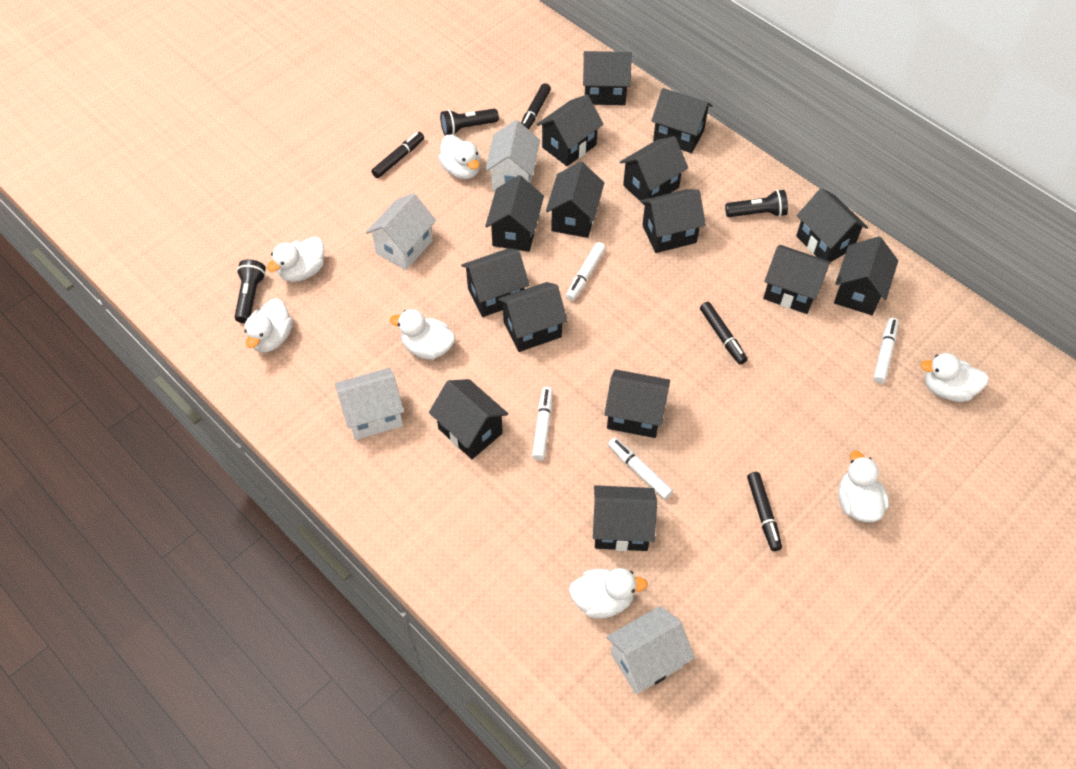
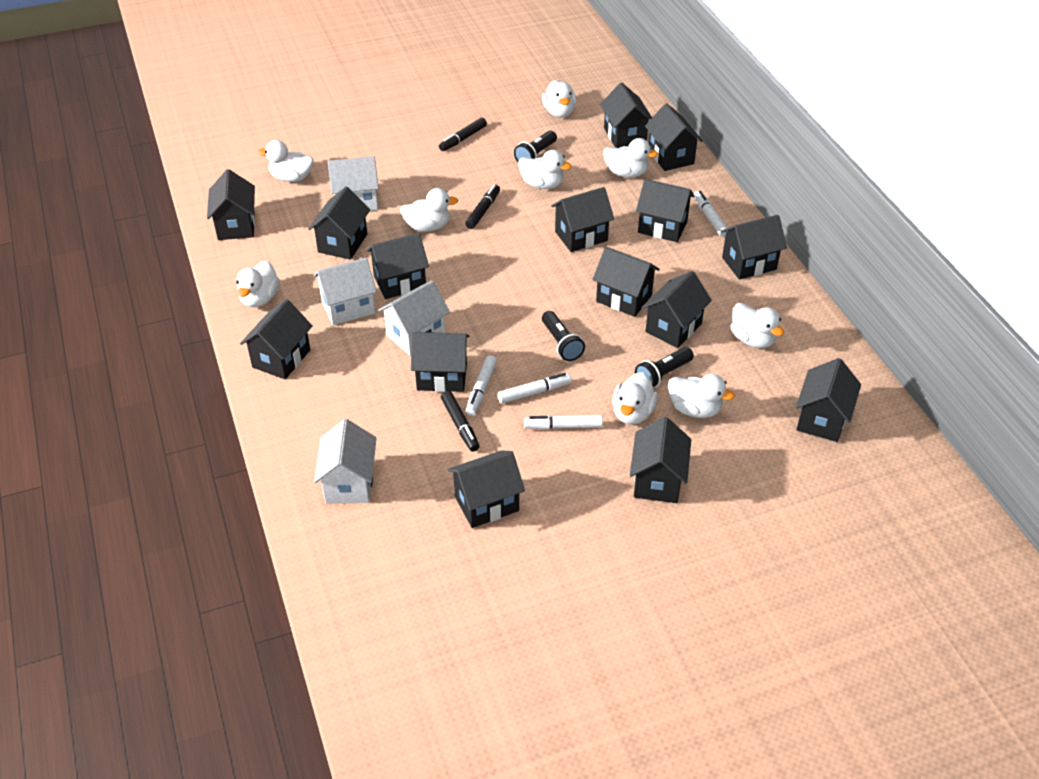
black marker: 4 -> 3
white duck: 7 -> 9

